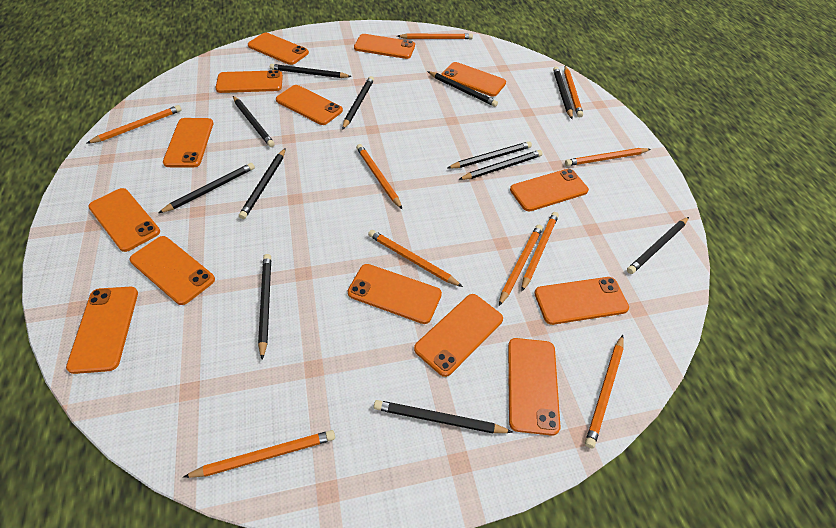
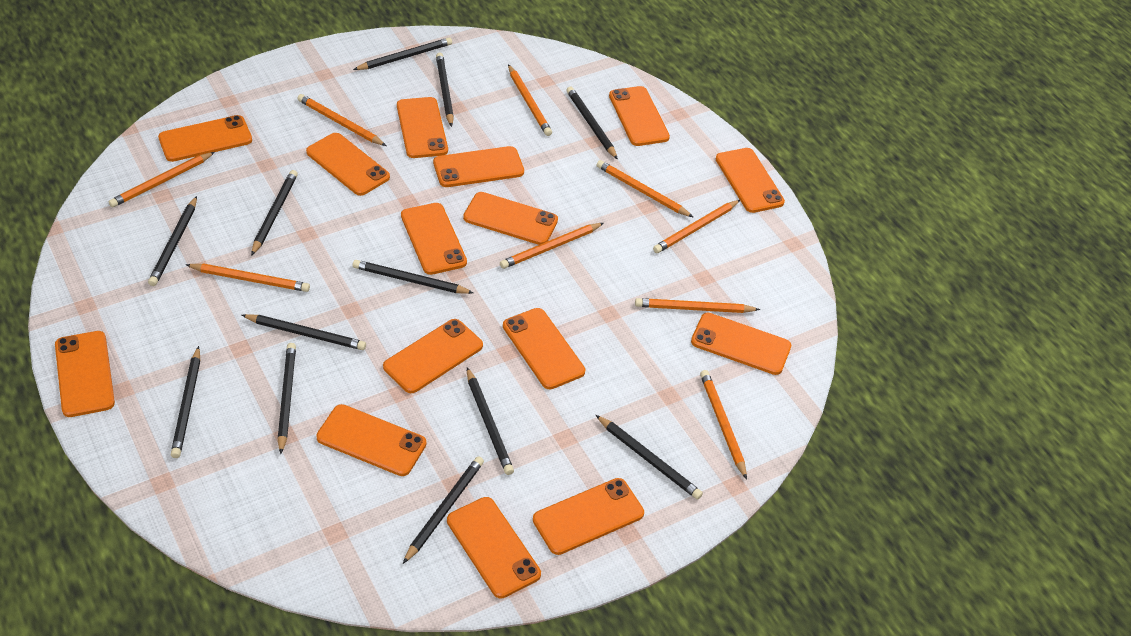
orange pencil: 10 -> 9
orange phone: 14 -> 15

